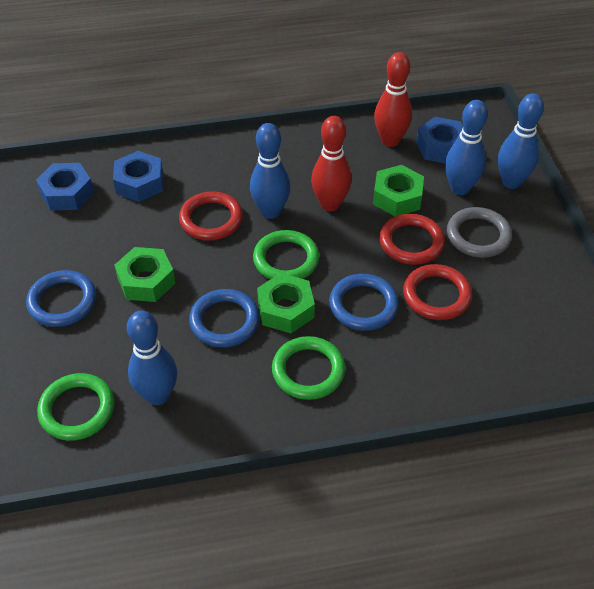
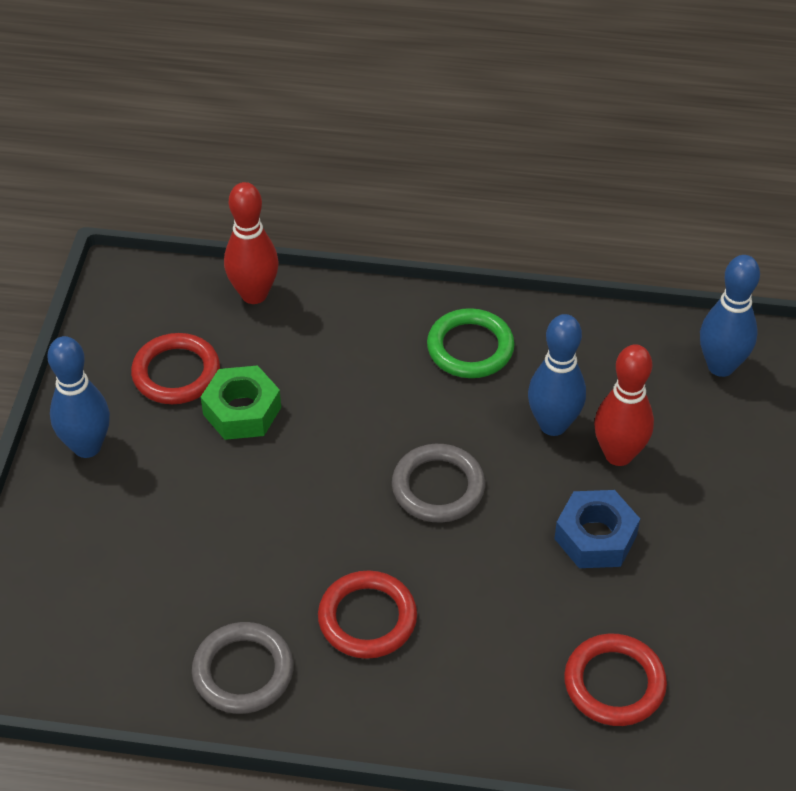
blue bowling pin: 4 -> 3
blue nut: 3 -> 1
blue ring: 3 -> 0
green nut: 3 -> 1
green ring: 3 -> 1
grey ring: 1 -> 2

